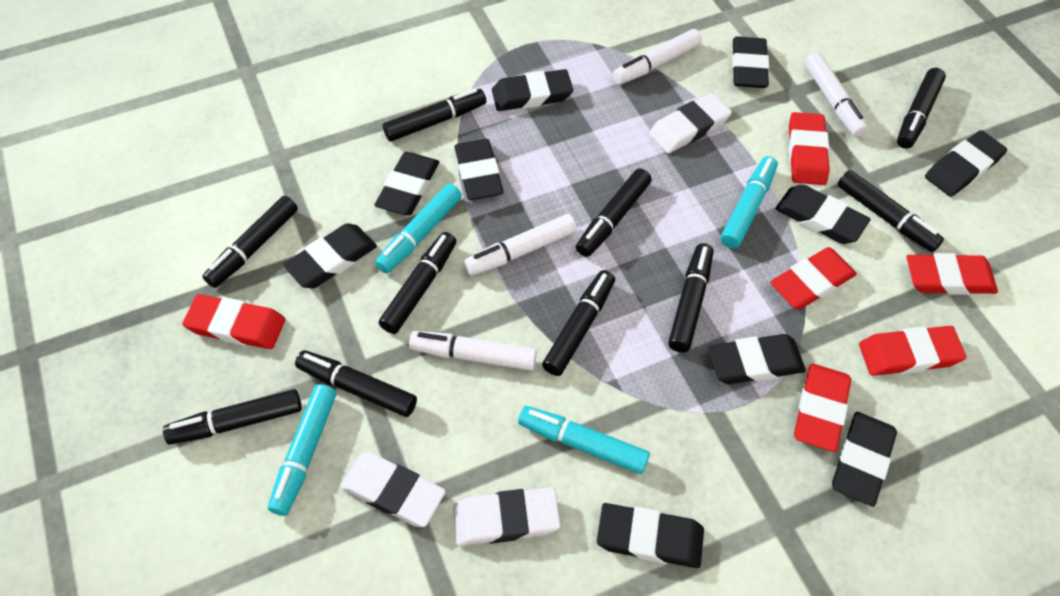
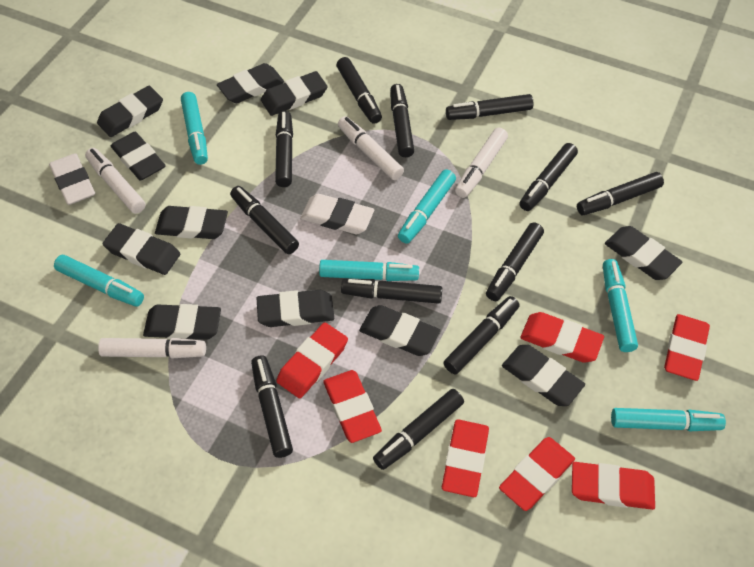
black eraser: 10 -> 11
black marker: 10 -> 12
red eraser: 6 -> 7
turquoise marker: 4 -> 6
white eraser: 3 -> 2

